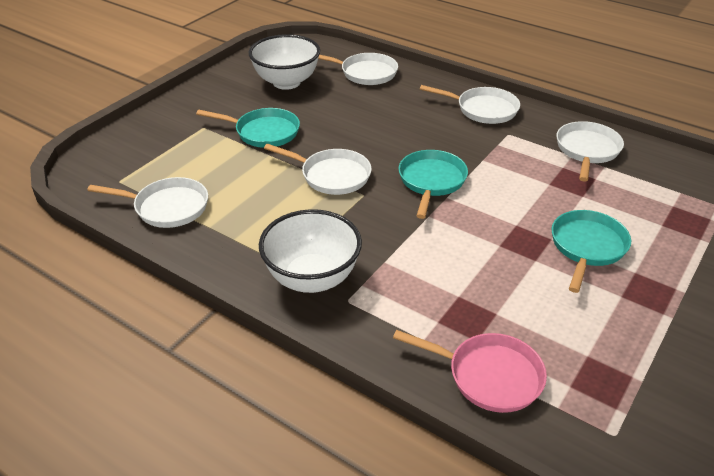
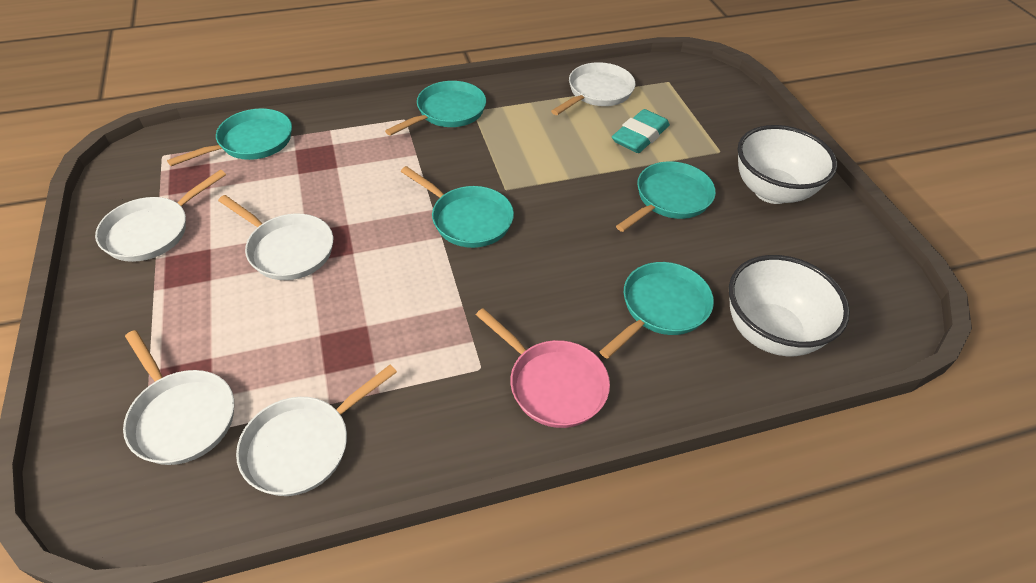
turquoise eraser: 0 -> 1
turquoise pan: 3 -> 5

